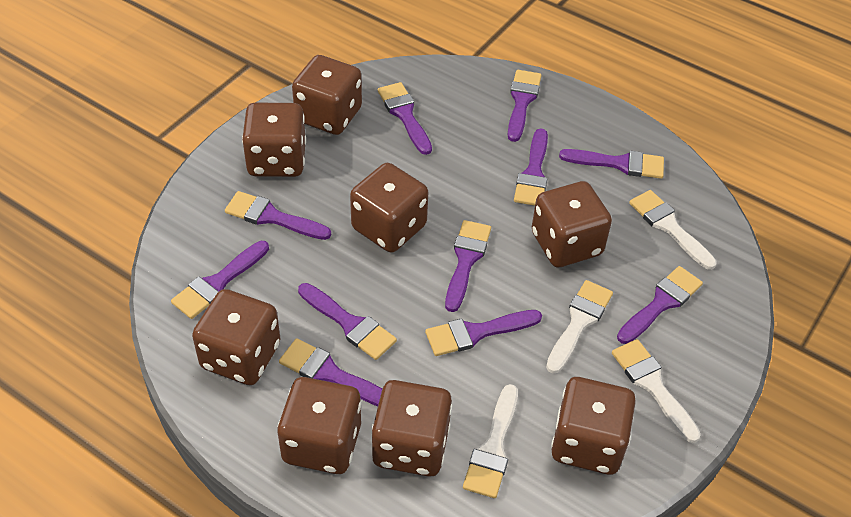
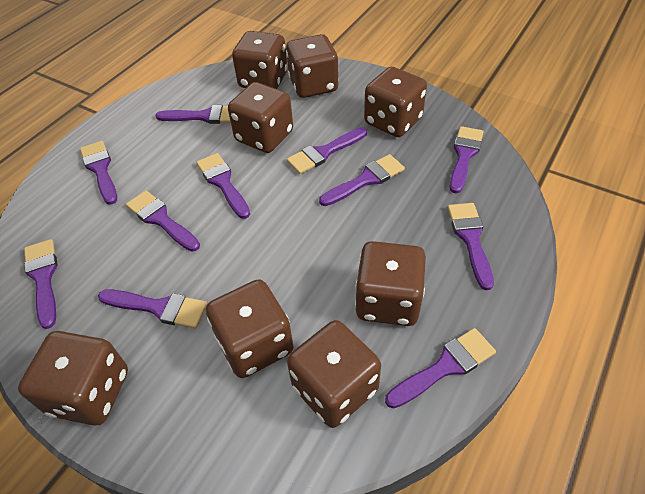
white brush: 4 -> 0

